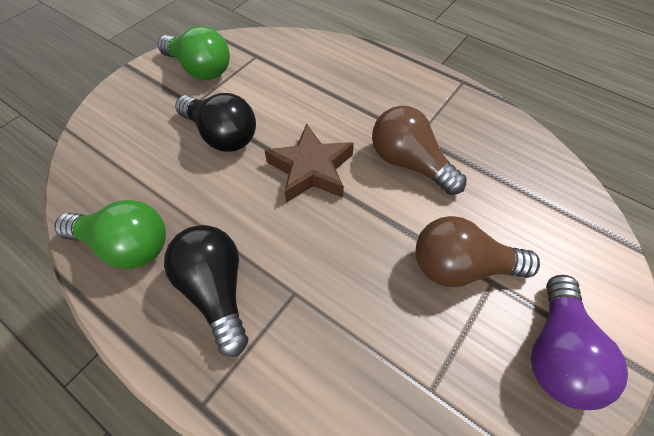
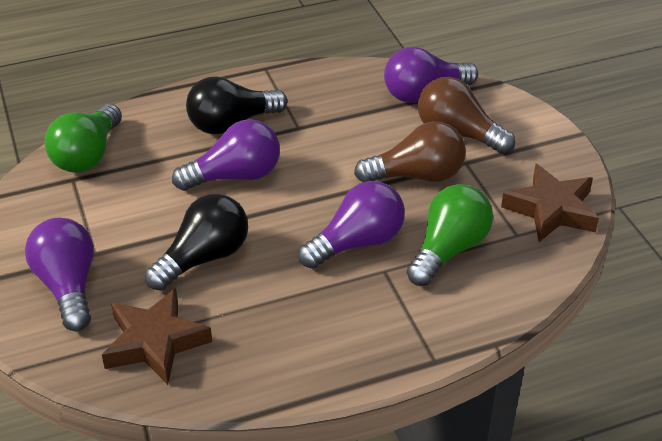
brown star: 1 -> 2
purple light bulb: 1 -> 4

